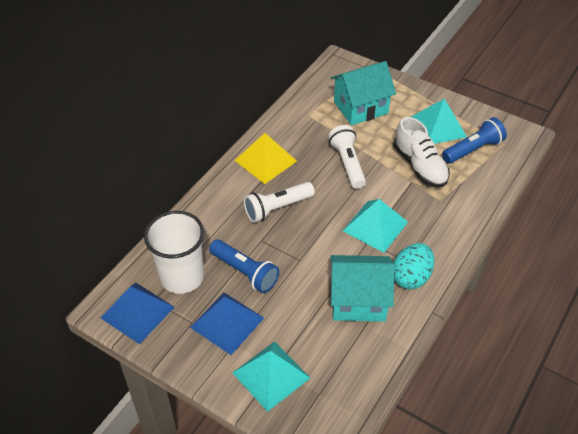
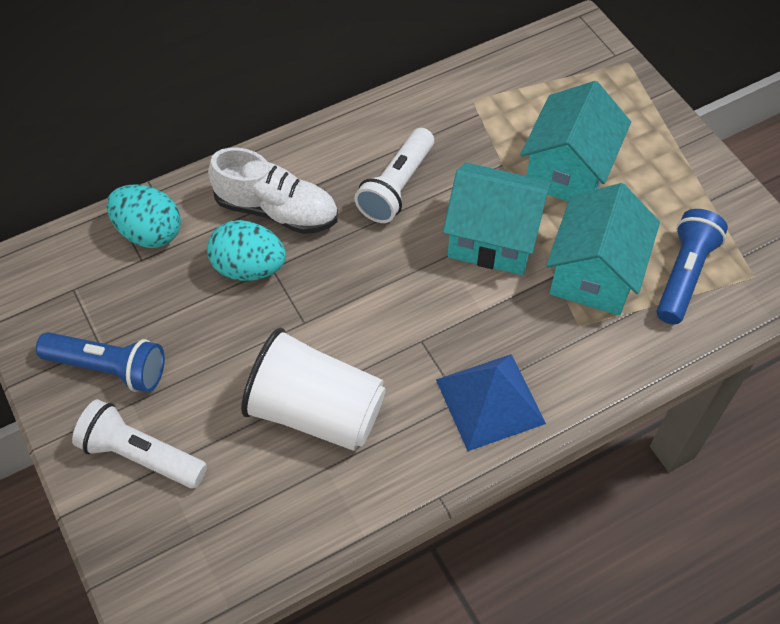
blue pyramid: 2 -> 1
turquoise egg: 1 -> 2
turquoise house: 2 -> 3
turquoise pyramid: 3 -> 0
yellow pyramid: 1 -> 0

